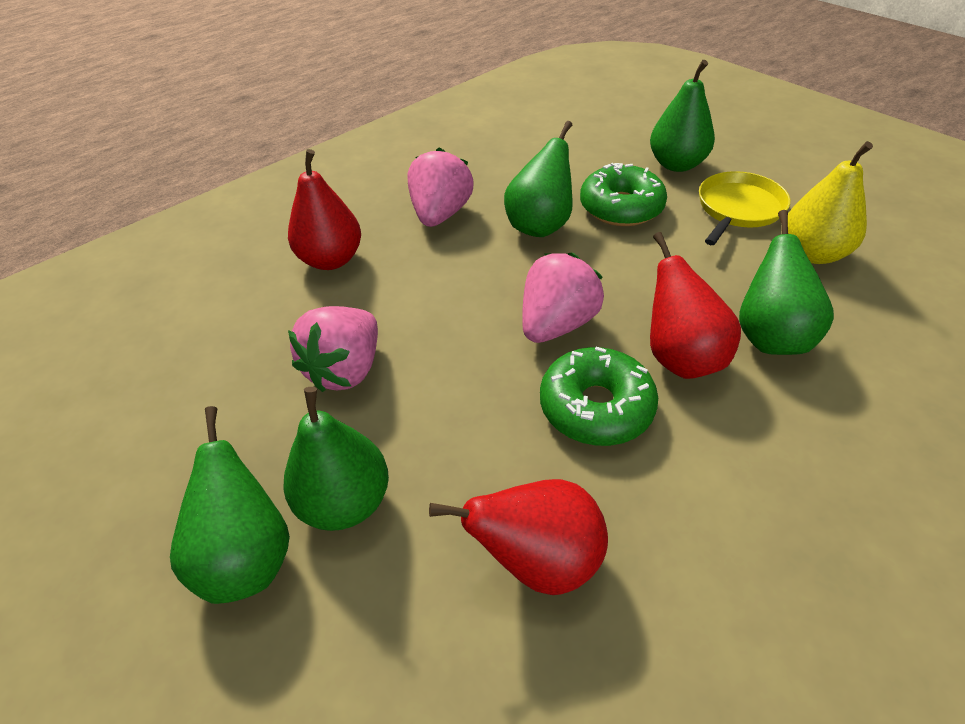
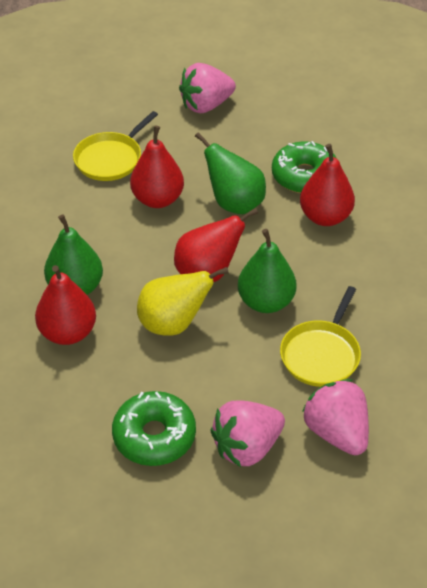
green pear: 5 -> 3
red pear: 3 -> 4
yellow pan: 1 -> 2

